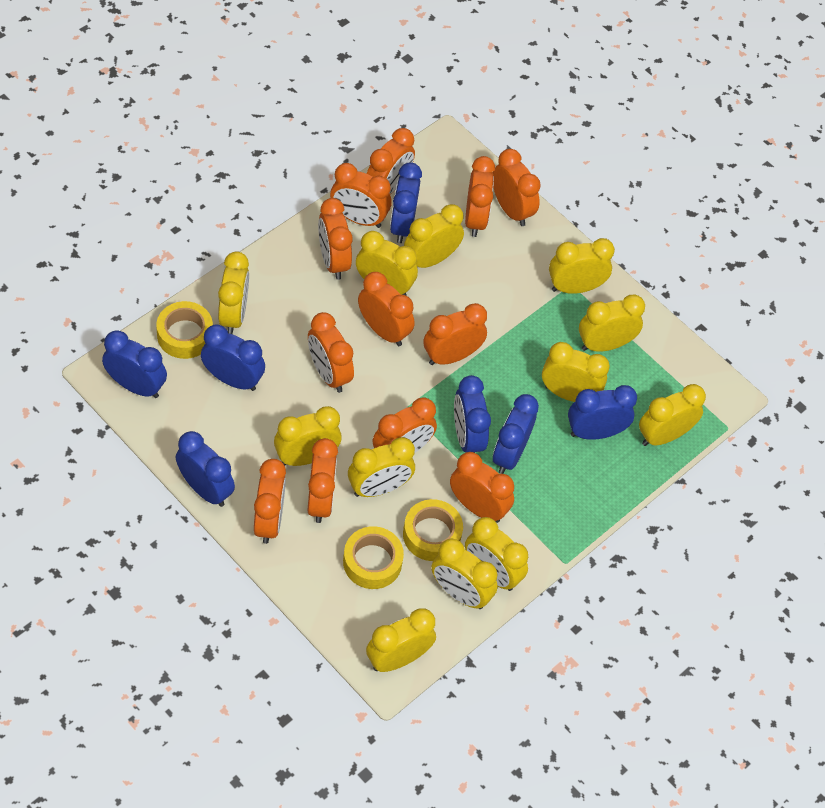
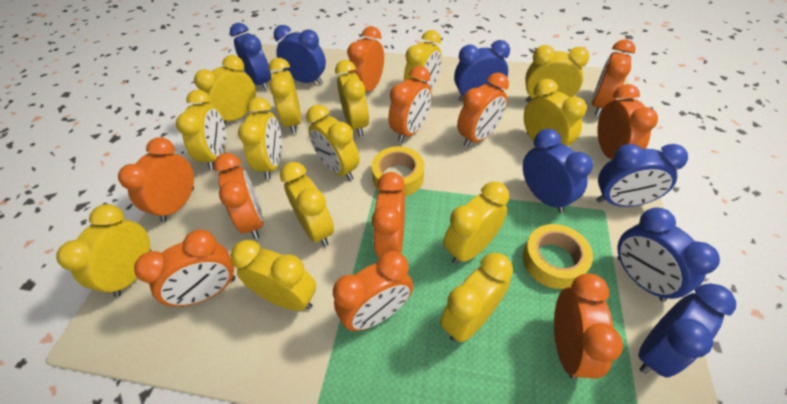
orange clock: 12 -> 11
yellow clock: 12 -> 14
yellow tape: 3 -> 2

